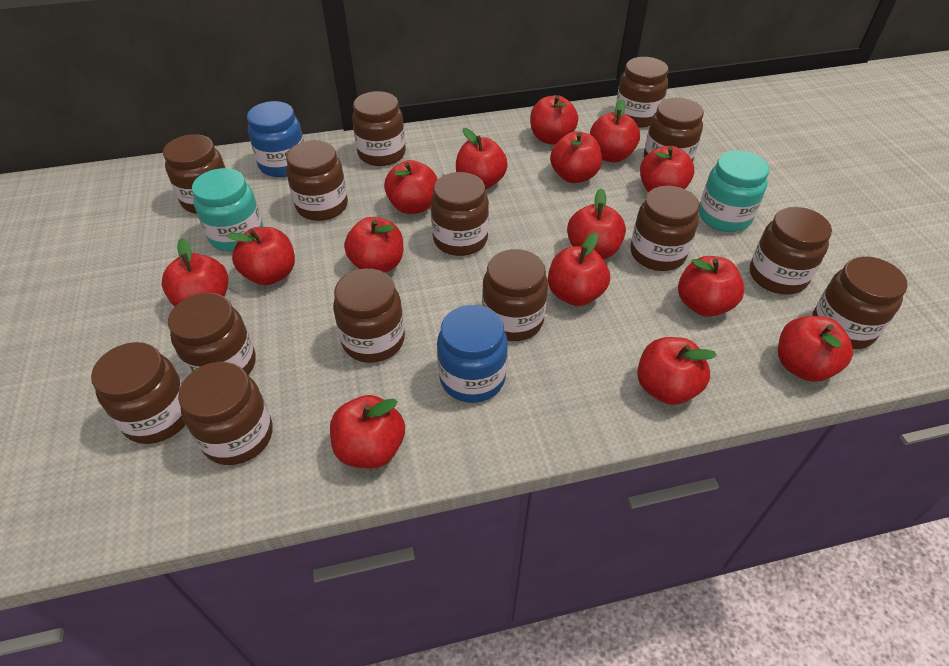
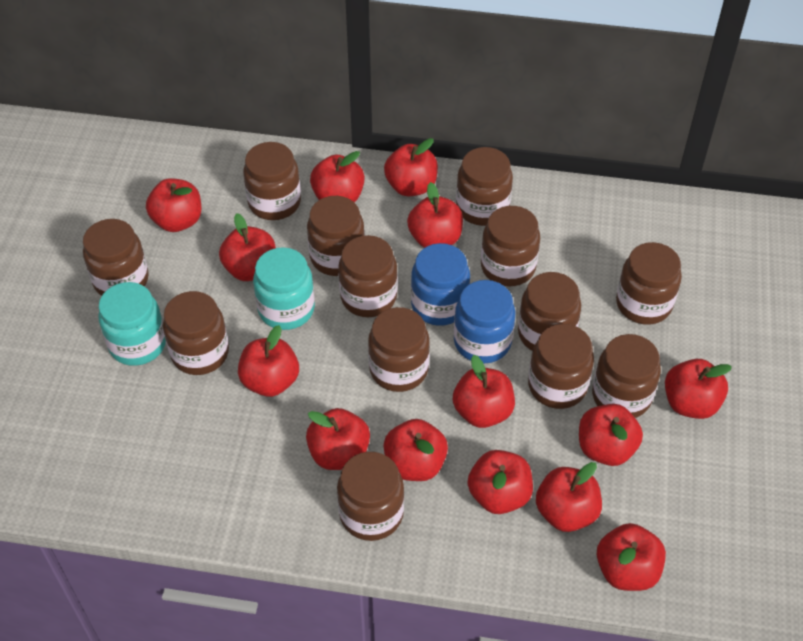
brown jar: 14 -> 13
red apple: 15 -> 14

